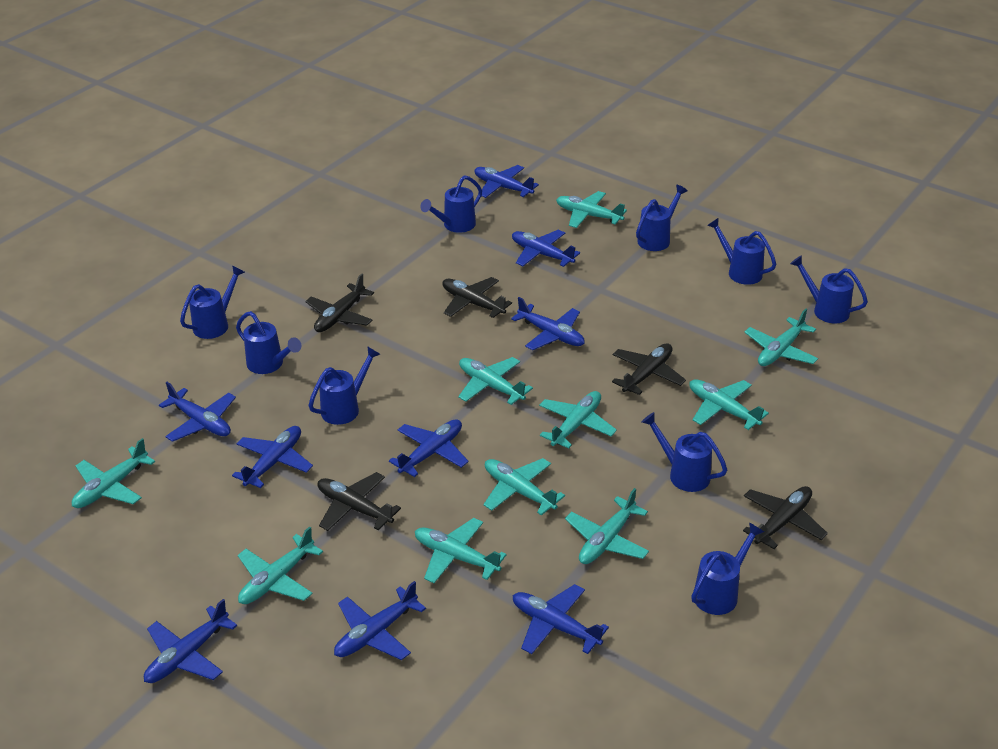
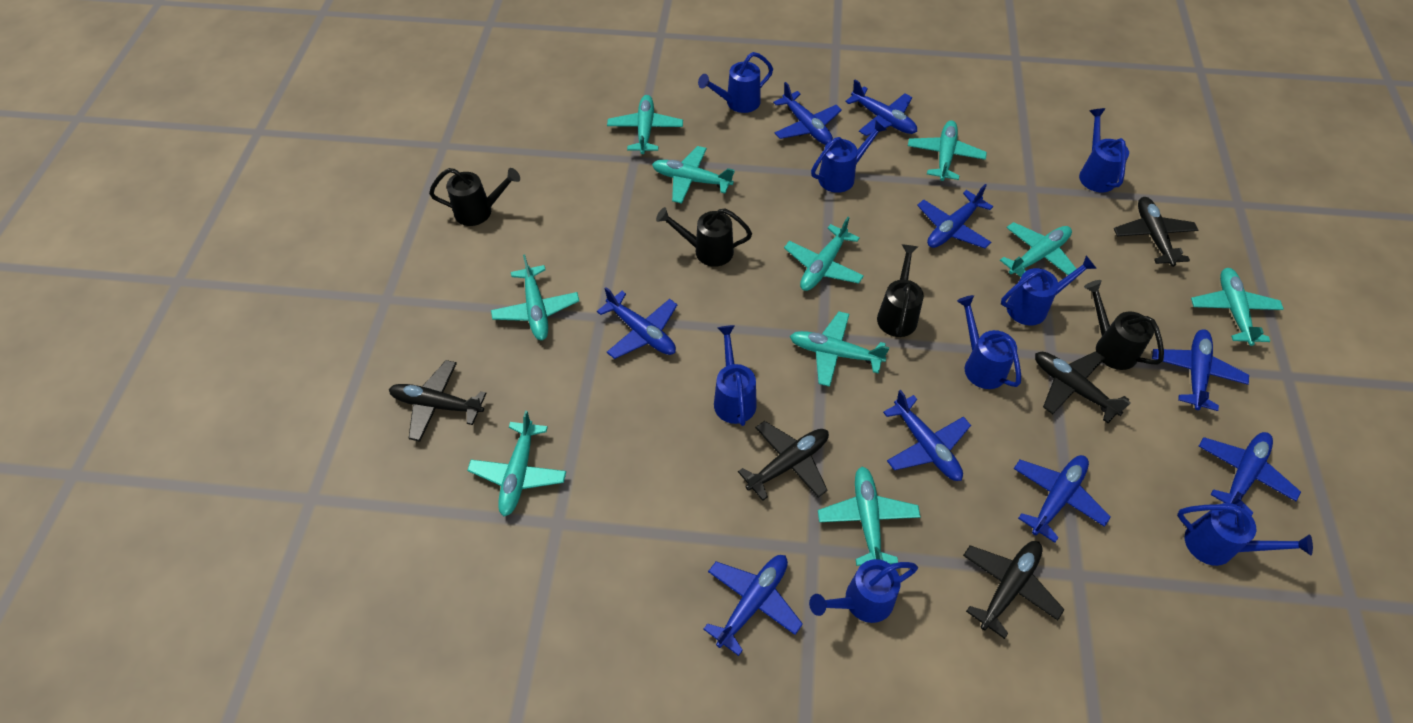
black watering can: 0 -> 4
blue watering can: 9 -> 8

